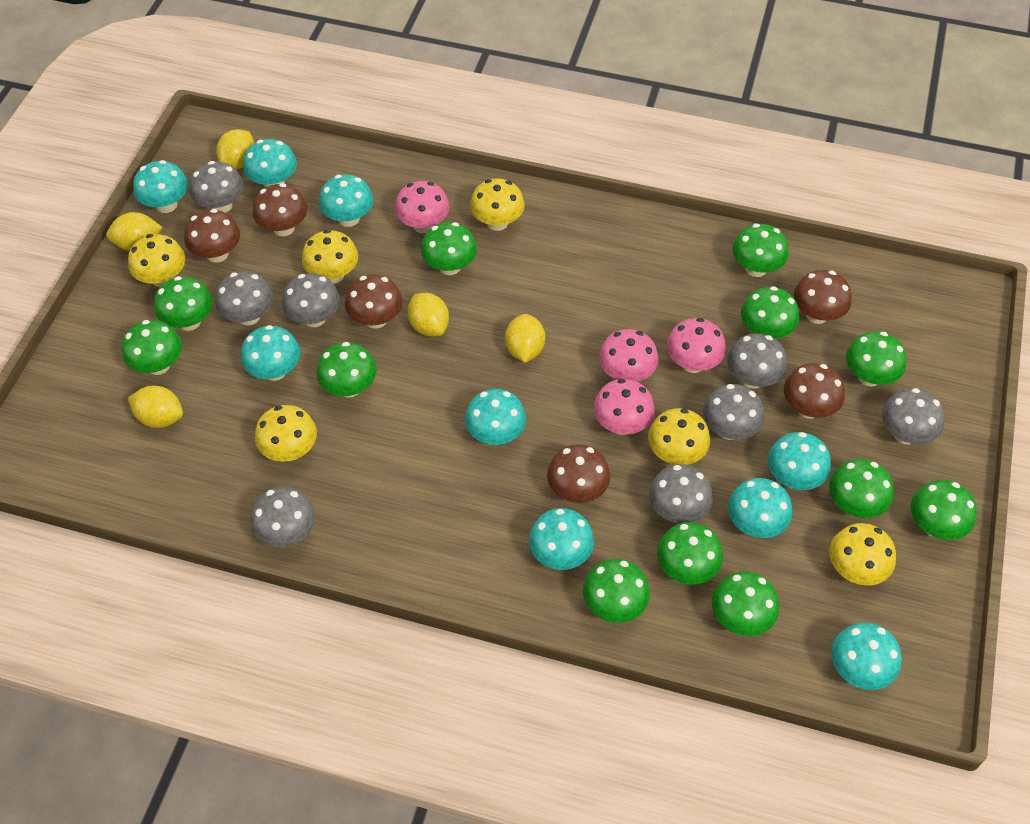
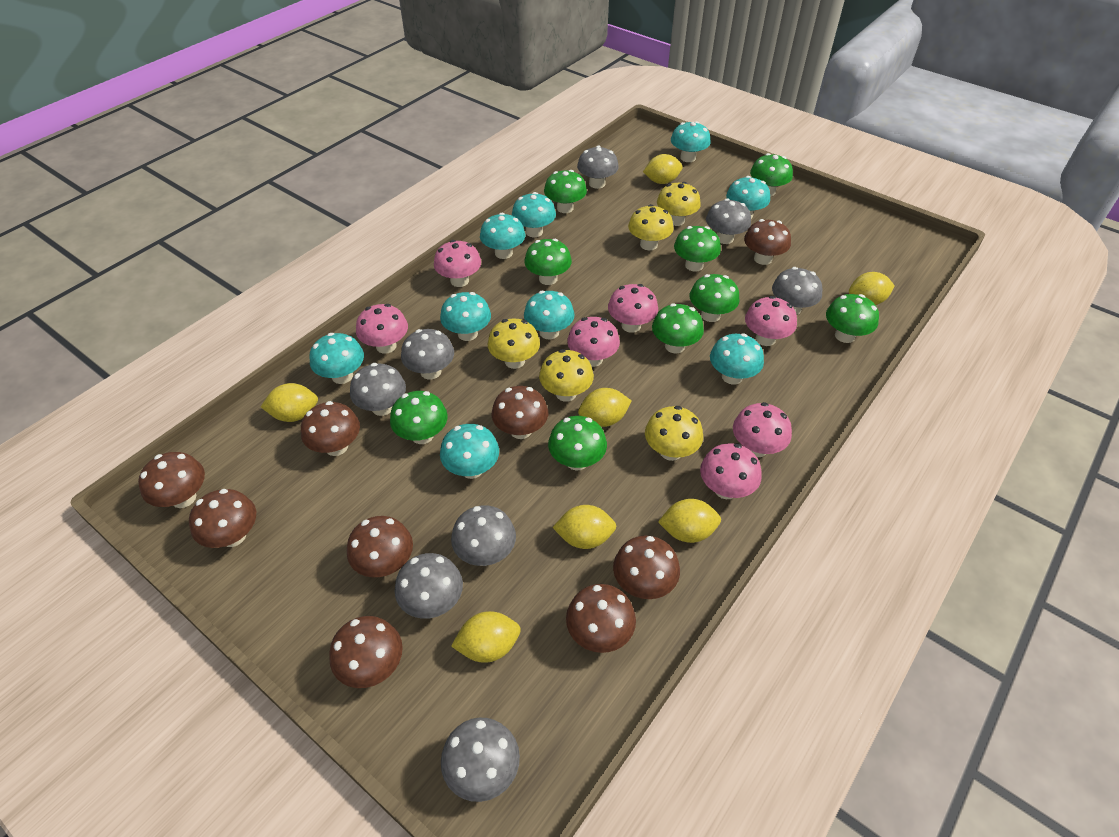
brown mushroom: 6 -> 9
green mushroom: 12 -> 9
pink mushroom: 4 -> 7
yellow lemon: 5 -> 7
yellow mushroom: 6 -> 5

